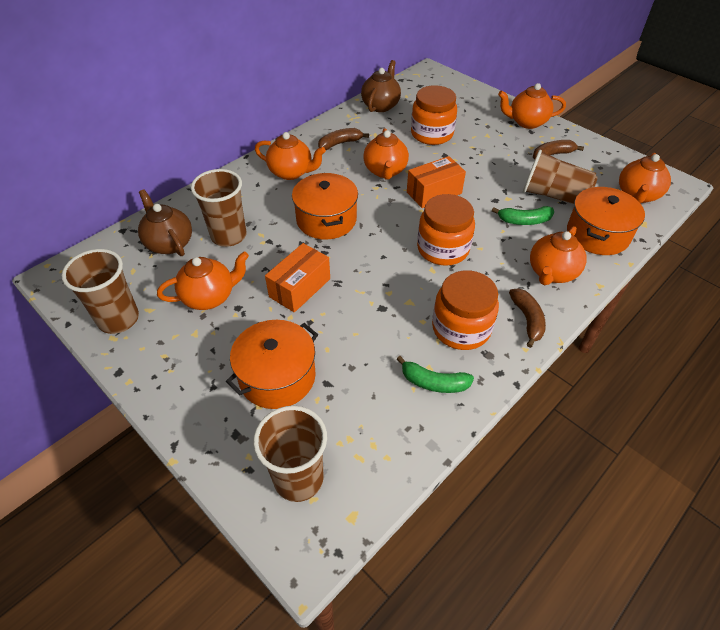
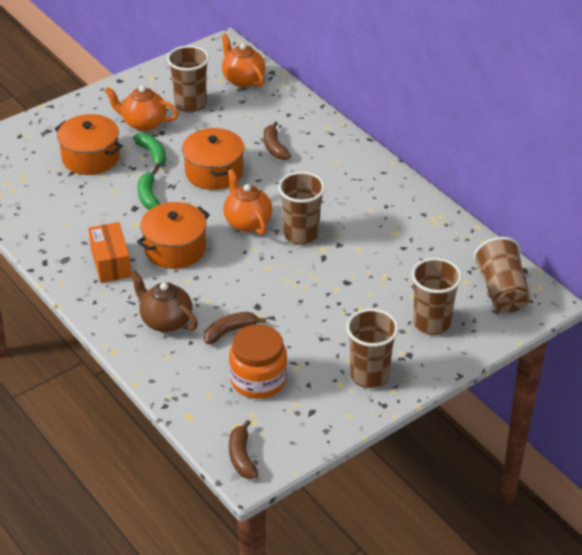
brown cup: 4 -> 5
brown teapot: 2 -> 1
orange box: 2 -> 1
orange jar: 3 -> 1
orange teapot: 6 -> 3

